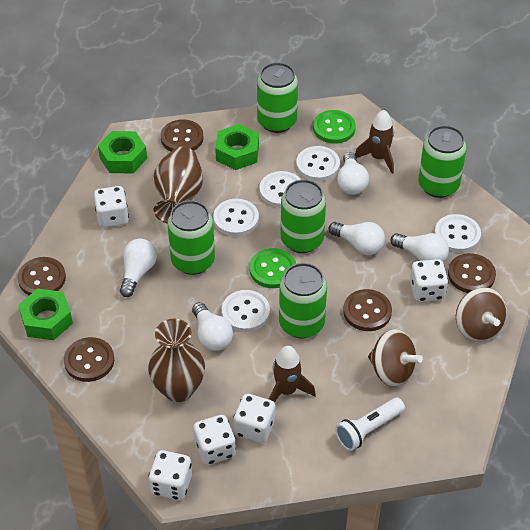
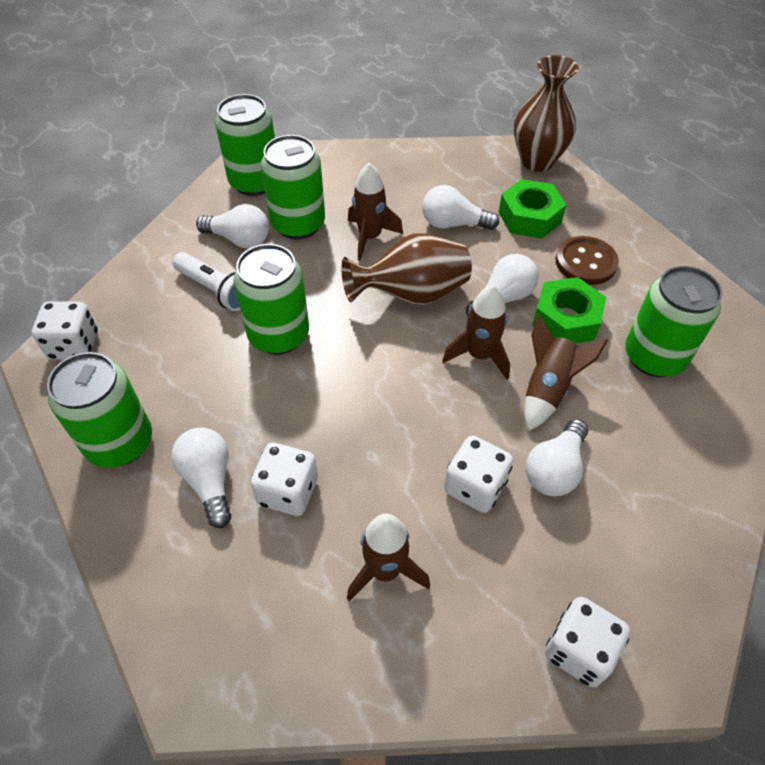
brown button: 5 -> 1
brown rocket: 2 -> 4
brown spinning top: 2 -> 0
green button: 2 -> 0
green nut: 3 -> 2
white button: 5 -> 0
white dice: 5 -> 4

